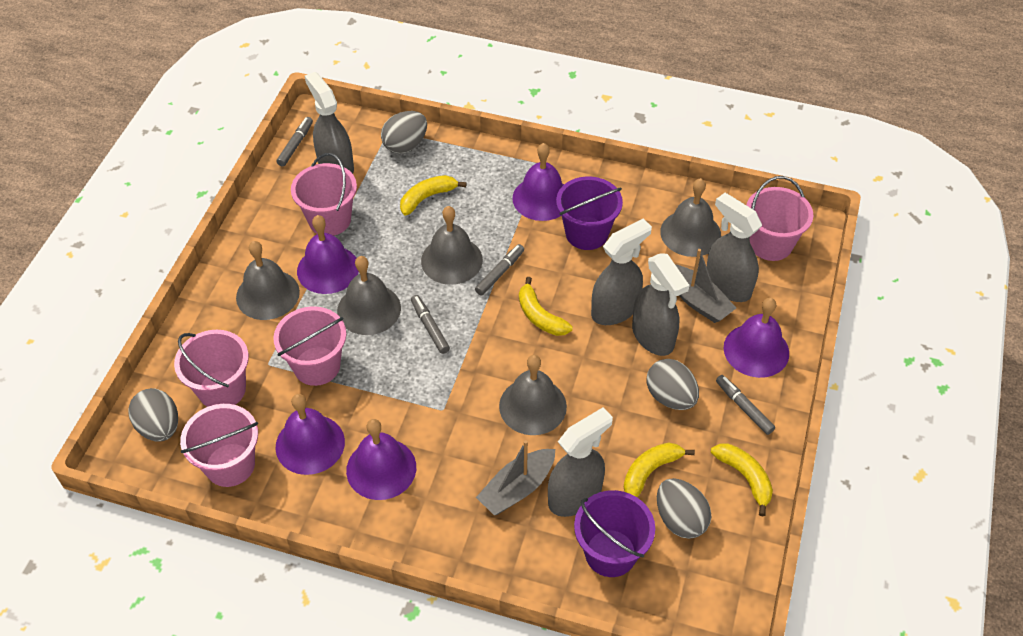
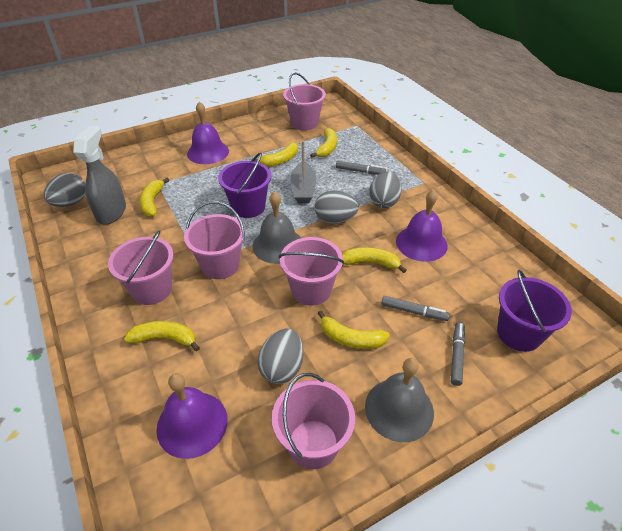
grey bell: 5 -> 2
grey boat: 2 -> 1
grey marker: 4 -> 3
grey spray bottle: 5 -> 1
purple bell: 5 -> 3
yellow banana: 4 -> 6

